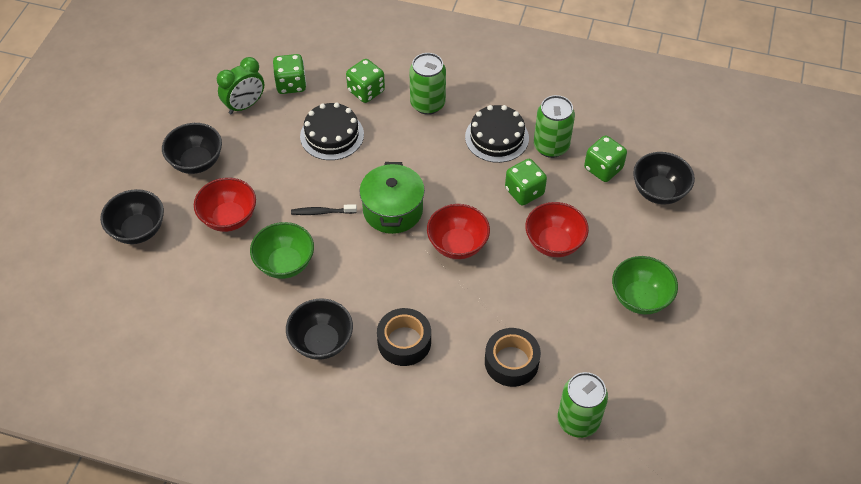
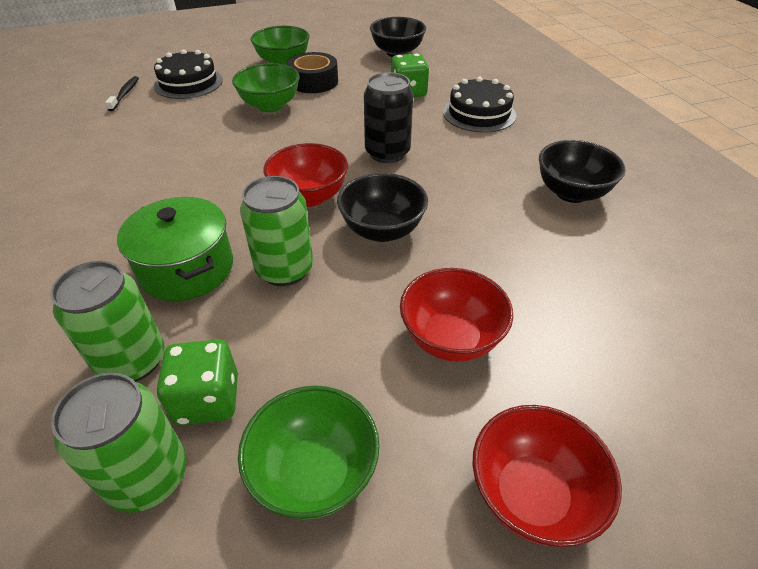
black bowl: 4 -> 3
black can: 0 -> 1
black tape: 2 -> 1
green bowl: 2 -> 3
green clock: 1 -> 0
green dice: 4 -> 2

